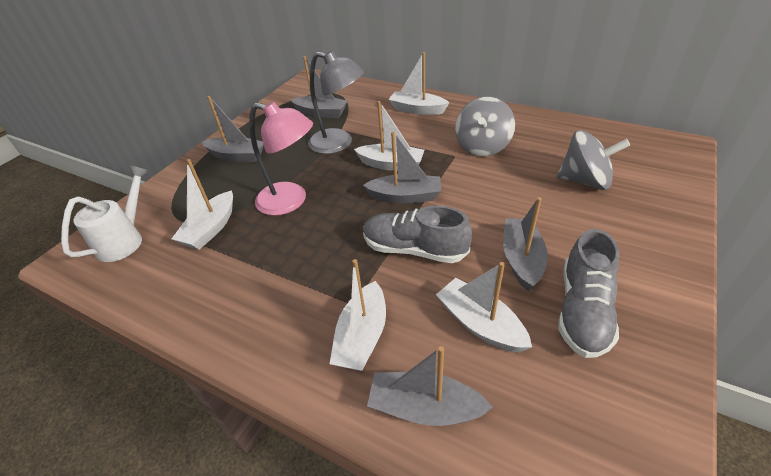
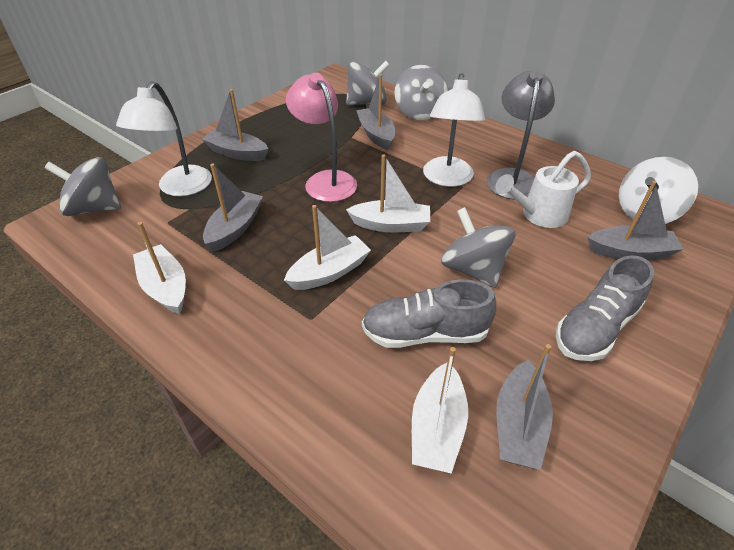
grey spinning top: 2 -> 4
white boat: 5 -> 4
white lamp: 0 -> 2
white spinning top: 0 -> 1

